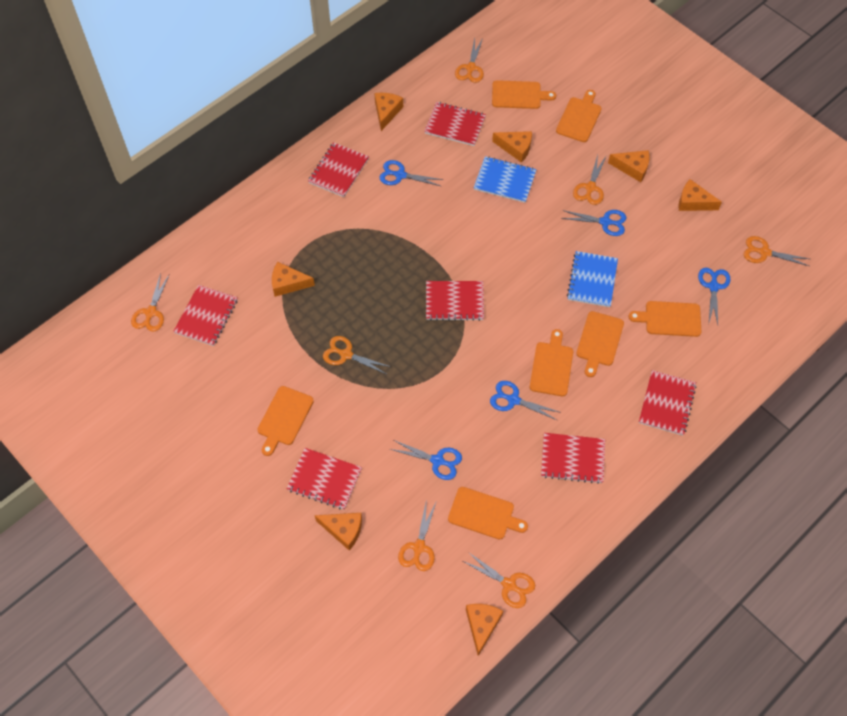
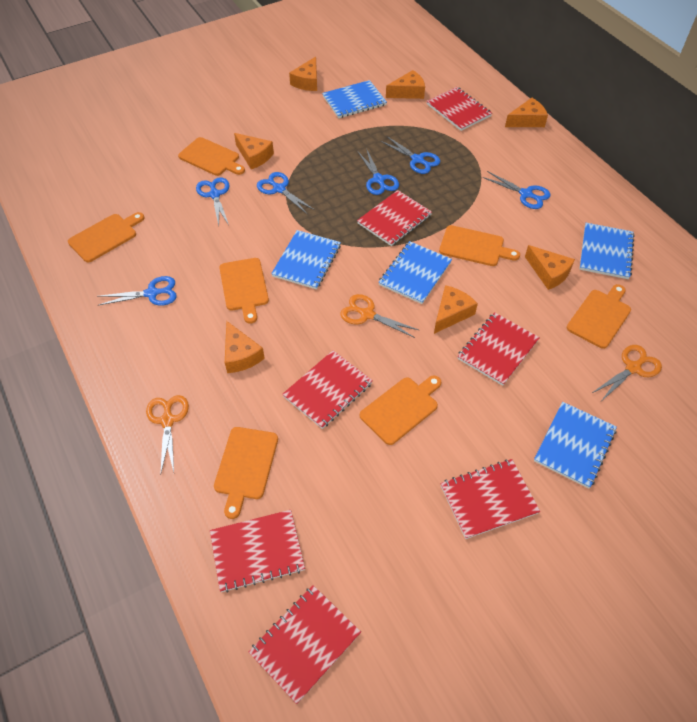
blue notebook: 2 -> 5
blue scissors: 5 -> 6
orange scissors: 7 -> 3

